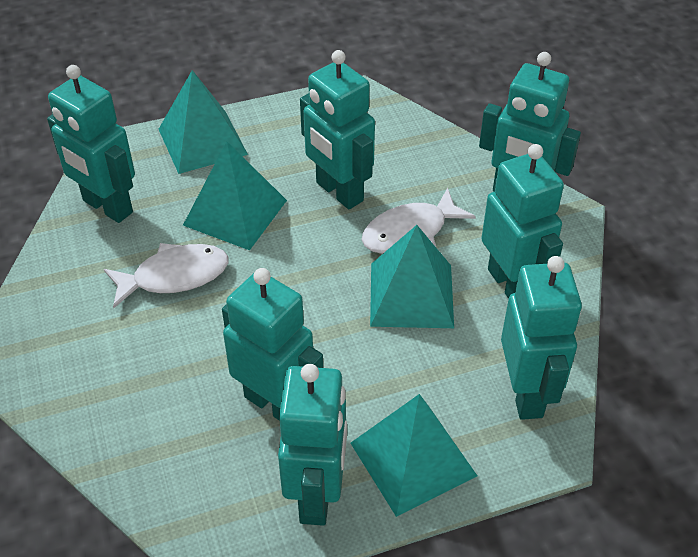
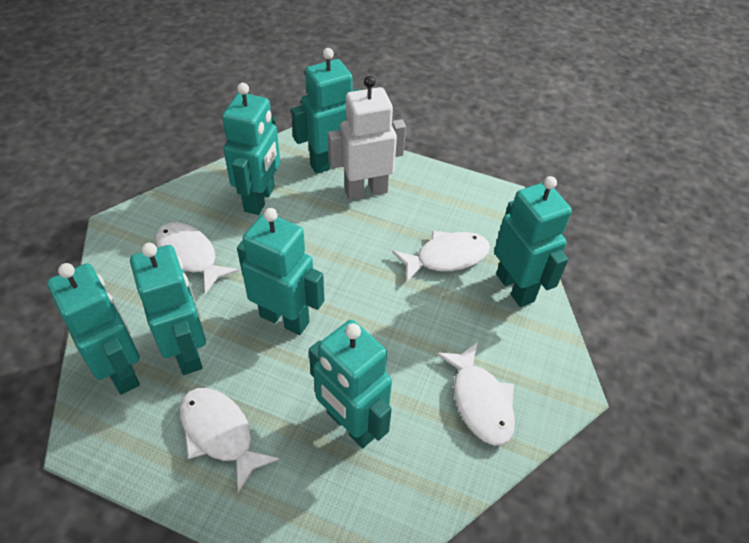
turquoise pyramid: 4 -> 0
white fish: 2 -> 4
white robot: 0 -> 1

